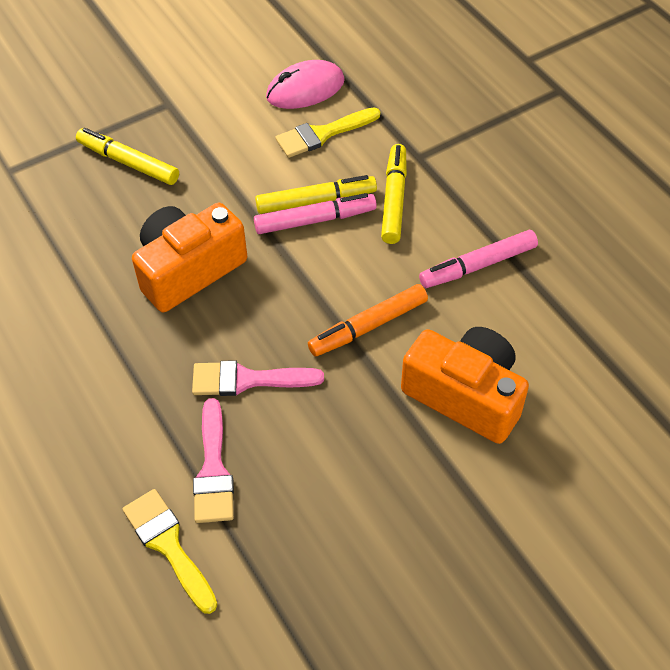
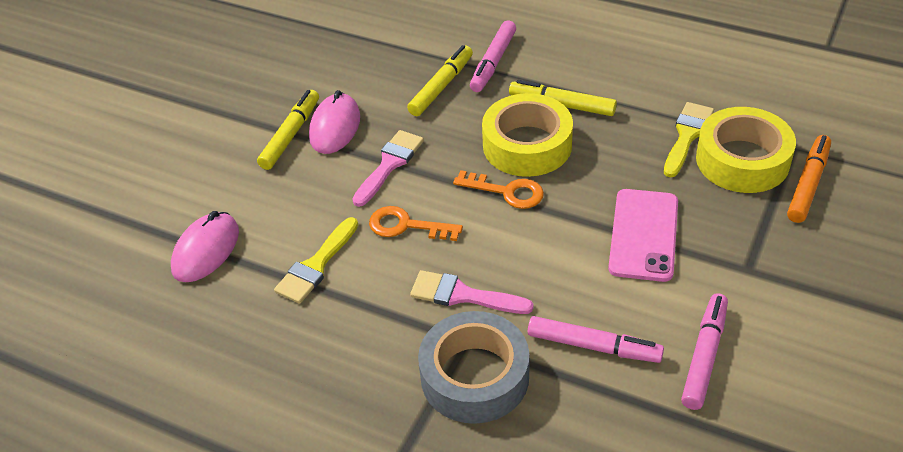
grey tape: 0 -> 1
orange camera: 2 -> 0
orange key: 0 -> 2
pink marker: 2 -> 3
pink mouse: 1 -> 2
pink phone: 0 -> 1
yellow tape: 0 -> 2

